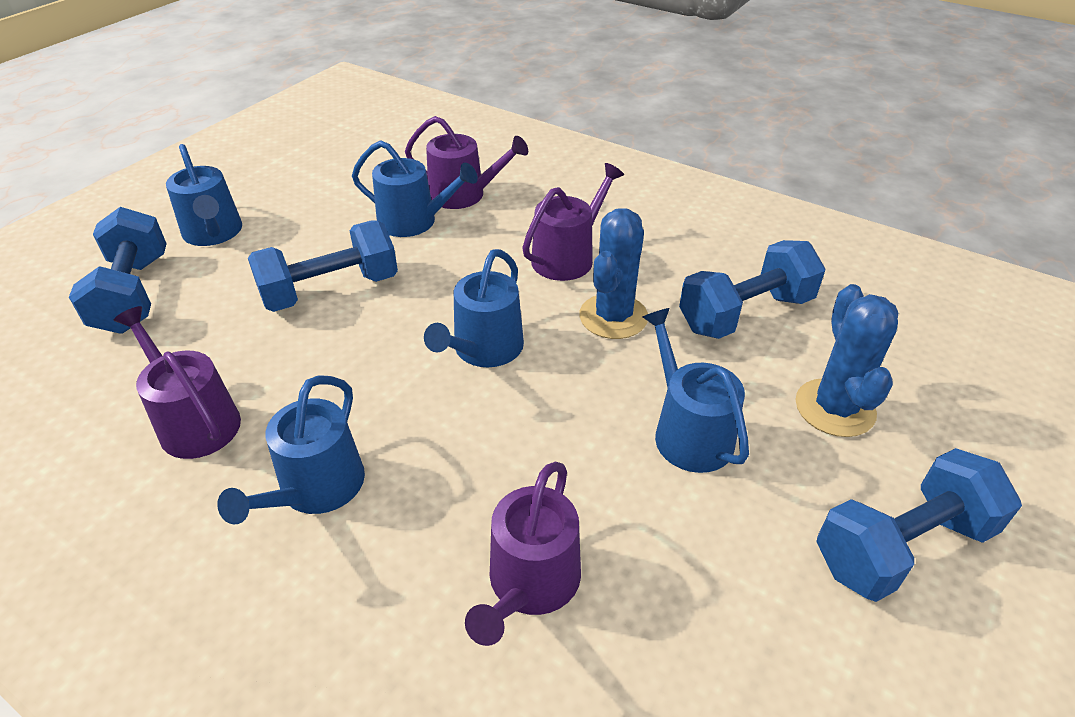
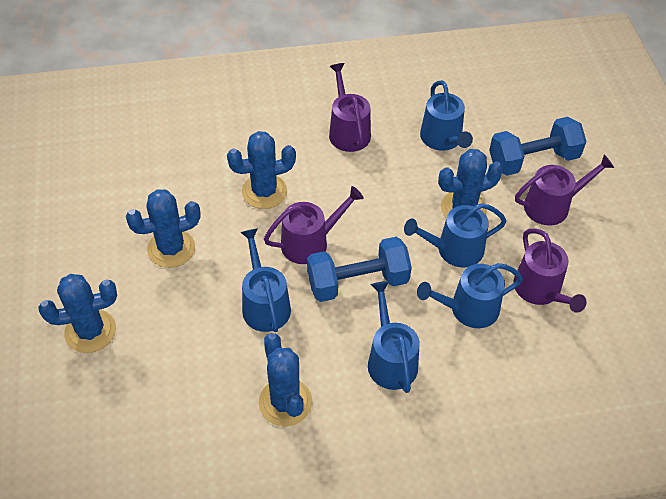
blue cactus: 2 -> 5
blue dumbbell: 4 -> 2

